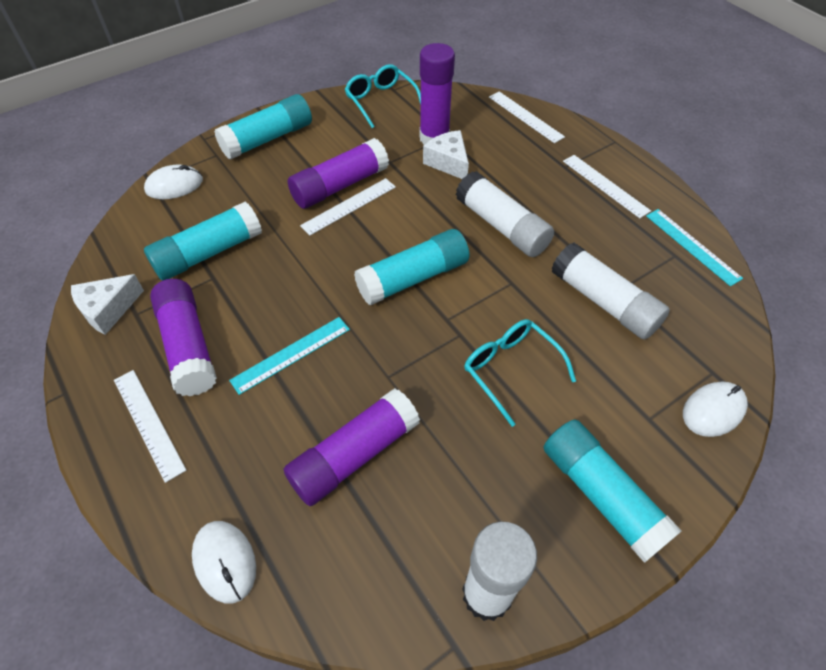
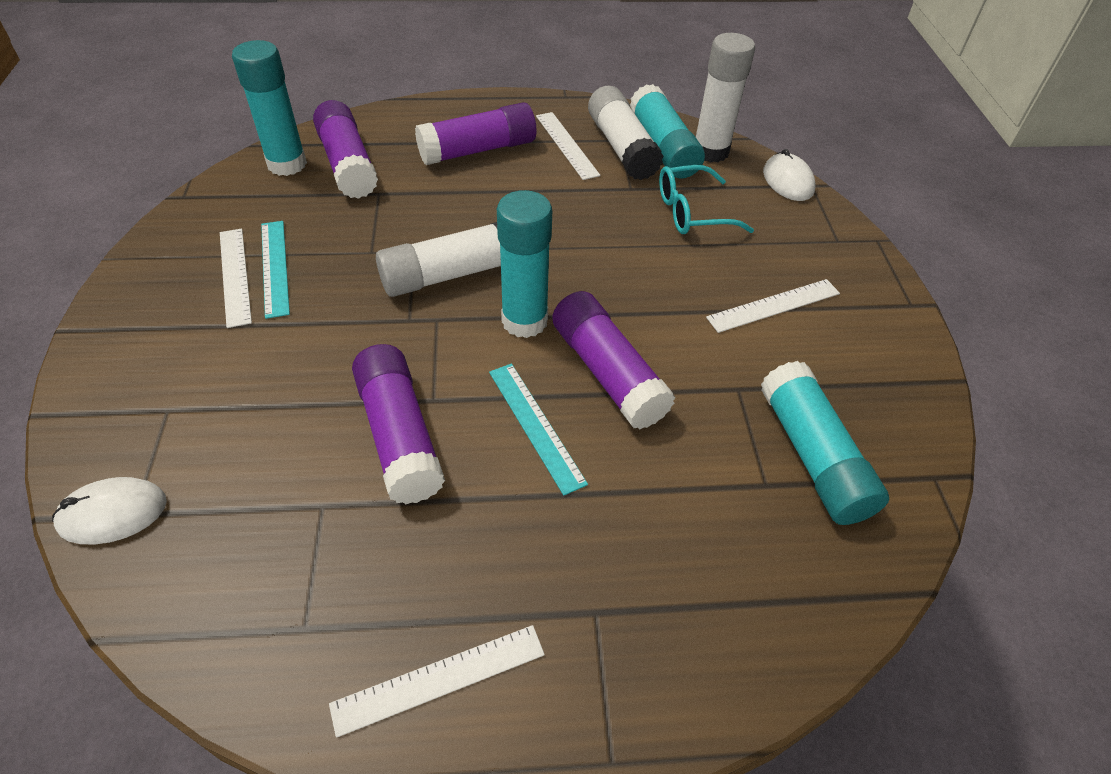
turquoise glasses: 2 -> 1
white cheese: 2 -> 0
white mouse: 3 -> 2

